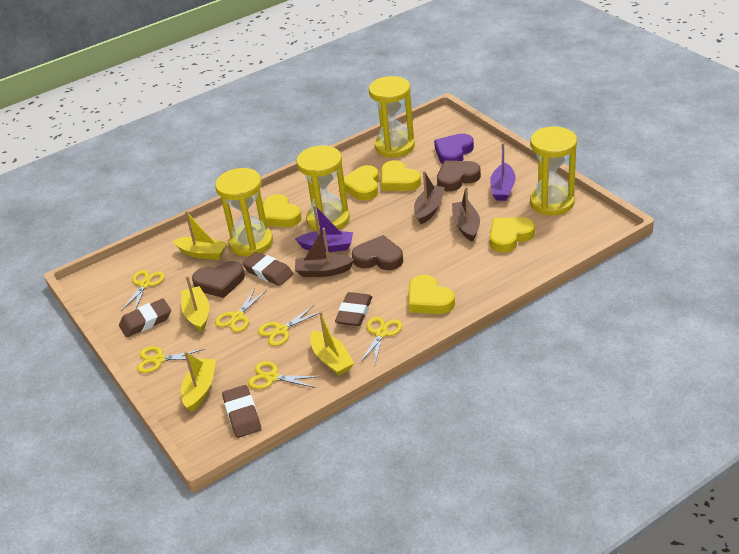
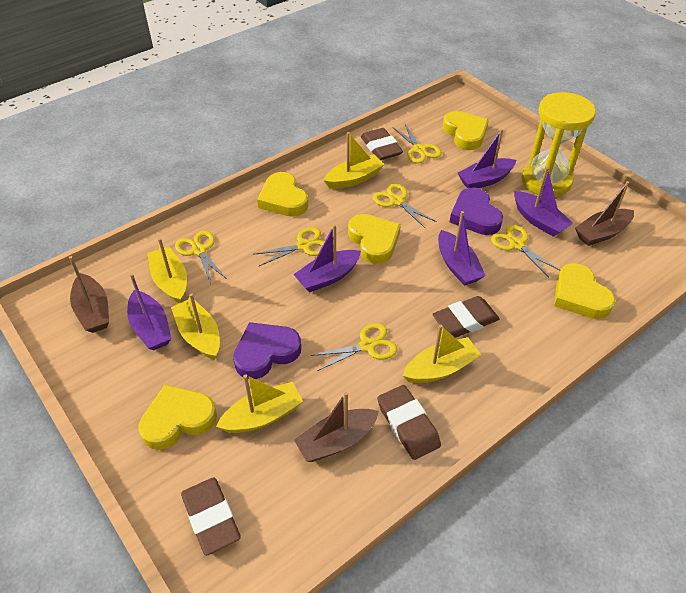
brown heart: 3 -> 0
purple boat: 2 -> 5
purple heart: 1 -> 2
yellow boat: 4 -> 5
yellow hourglass: 4 -> 1

